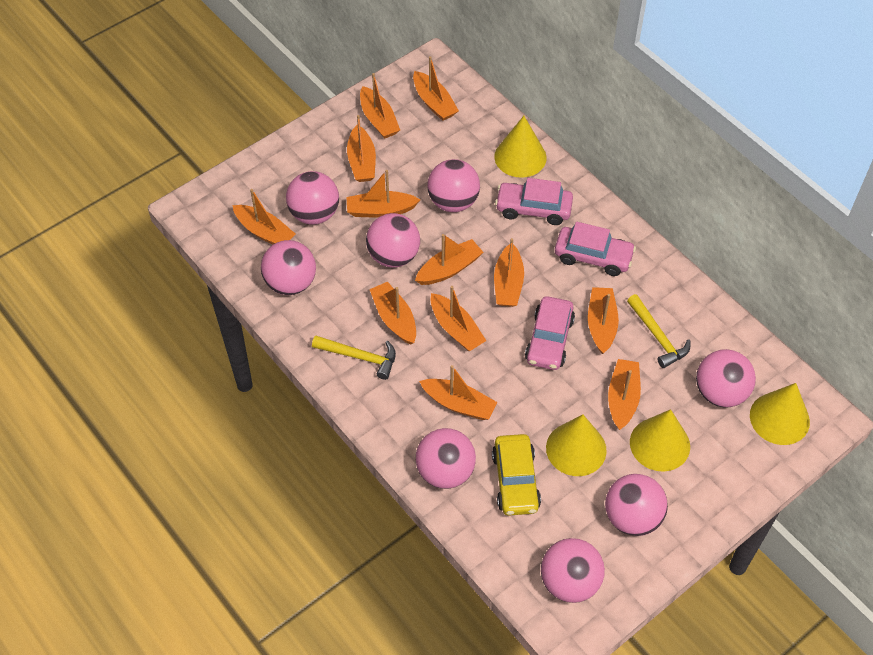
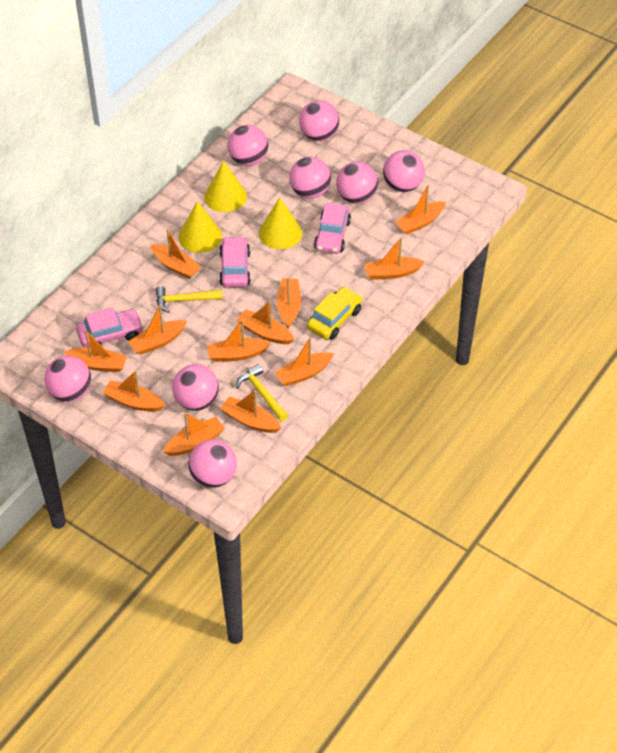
yellow cone: 4 -> 3

